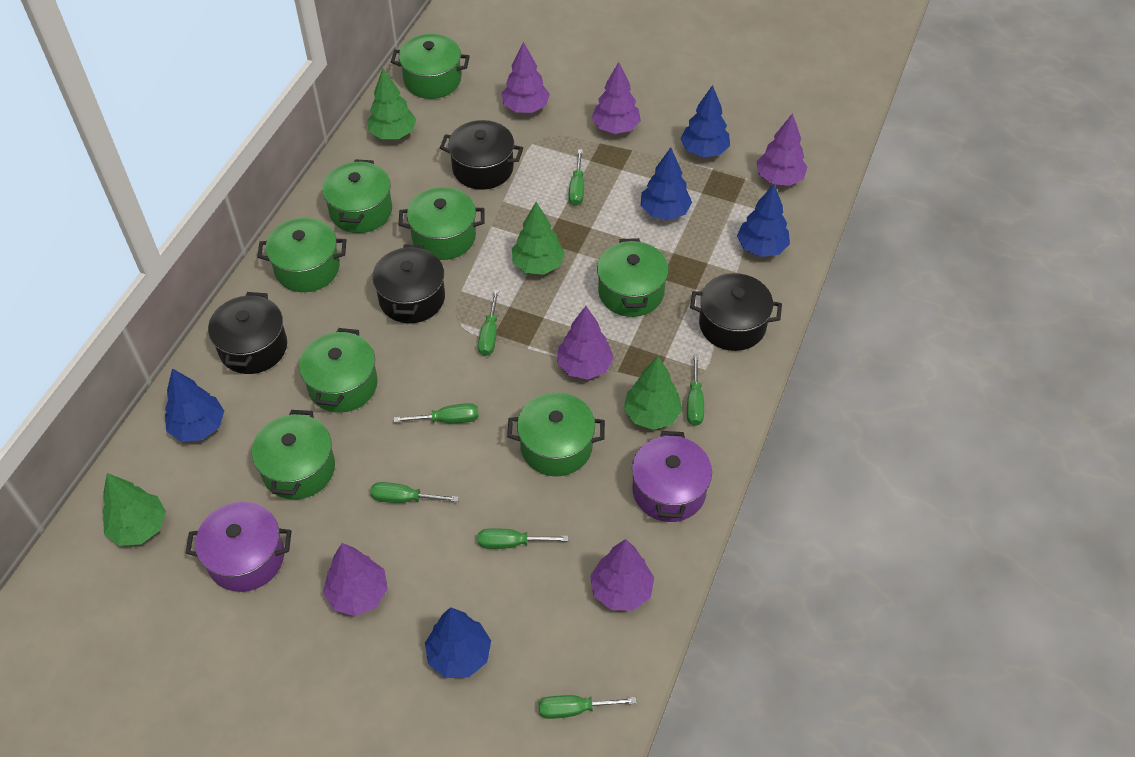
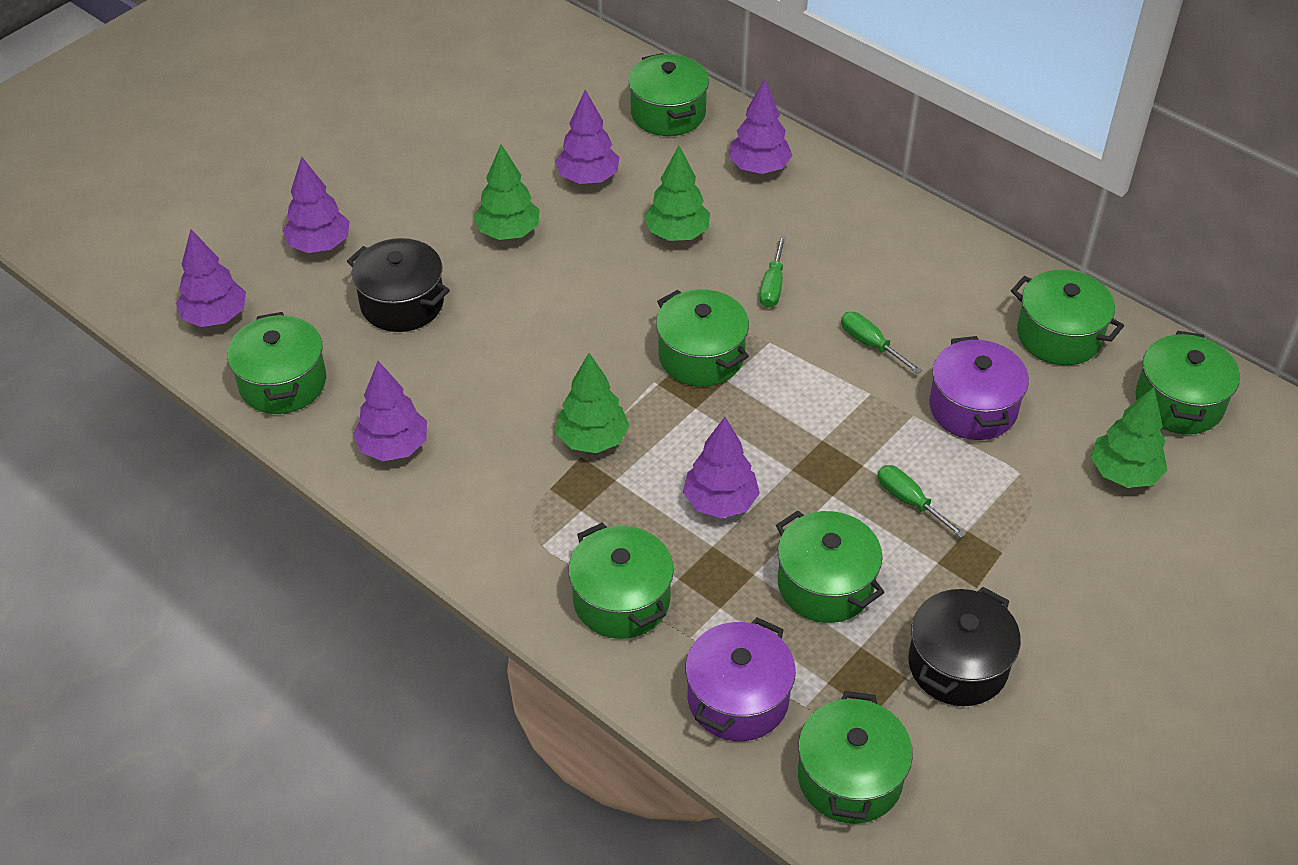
black pot: 4 -> 2
blue tree: 5 -> 0
green screwdriver: 7 -> 3

